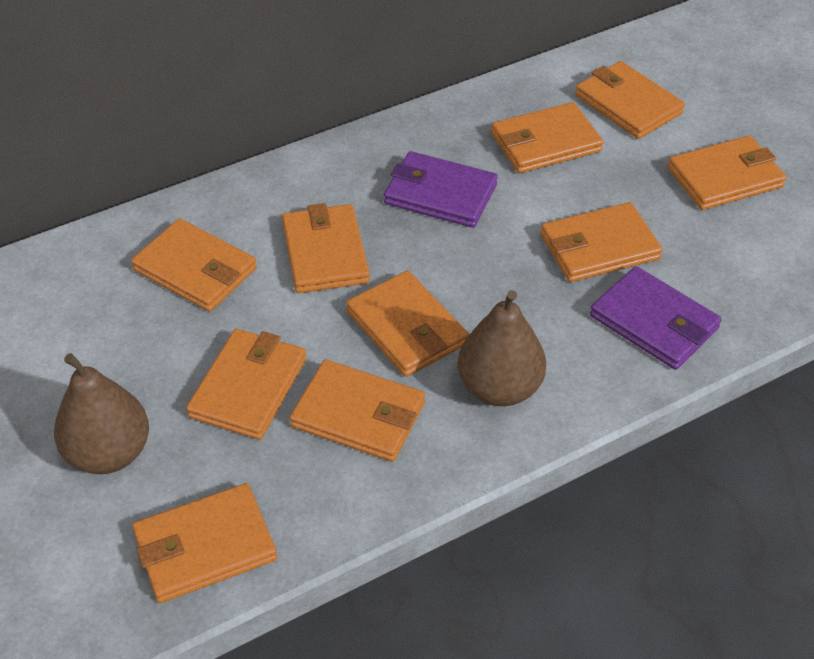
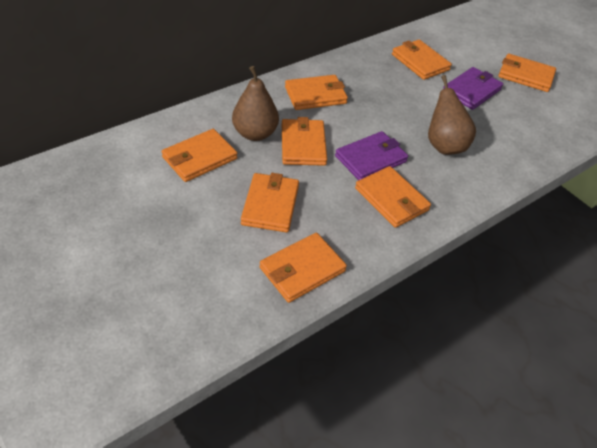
orange wallet: 10 -> 8

